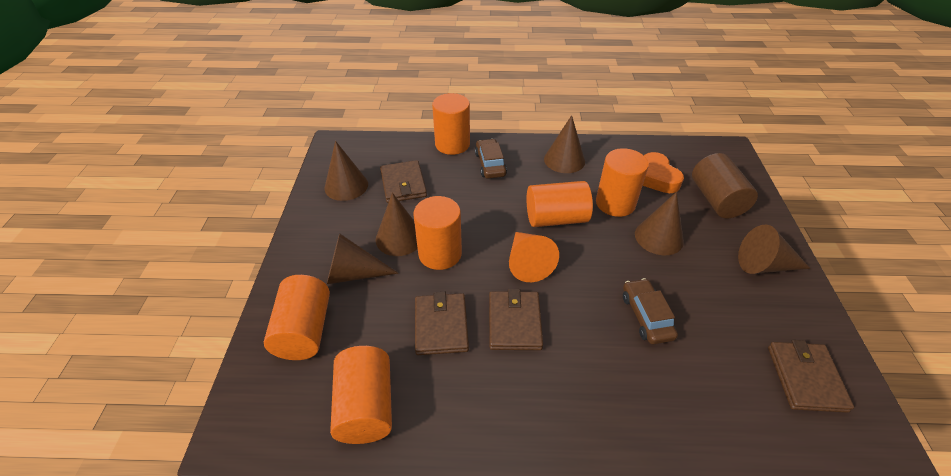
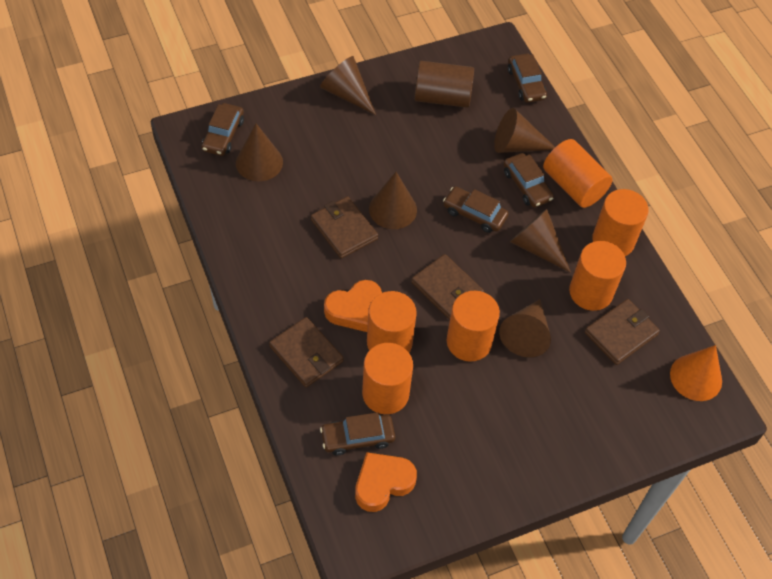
brown car: 2 -> 5
orange heart: 1 -> 2

